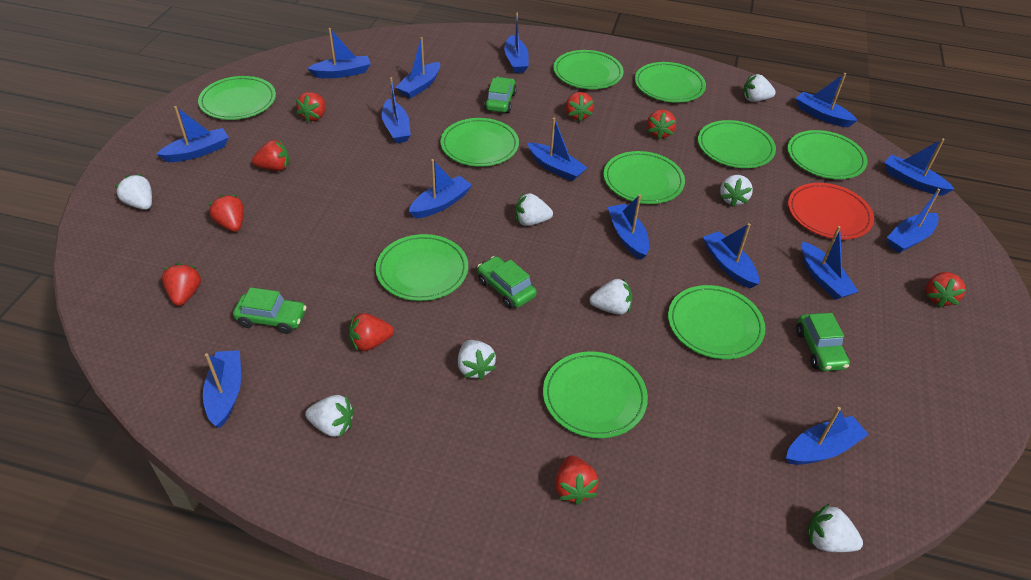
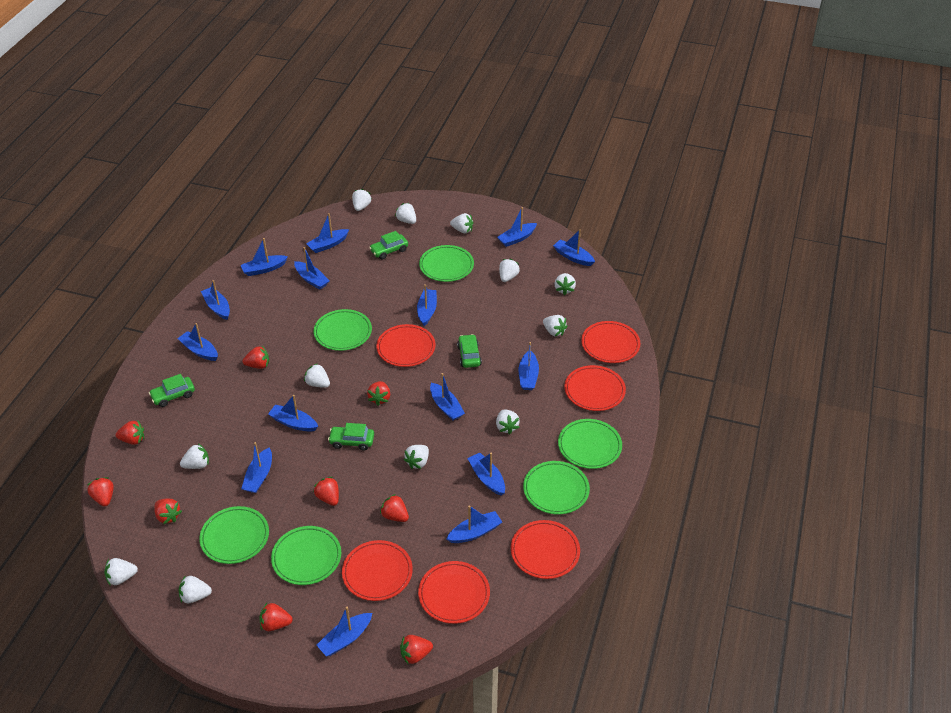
green plate: 10 -> 6
red plate: 1 -> 6
white strawberry: 8 -> 12

